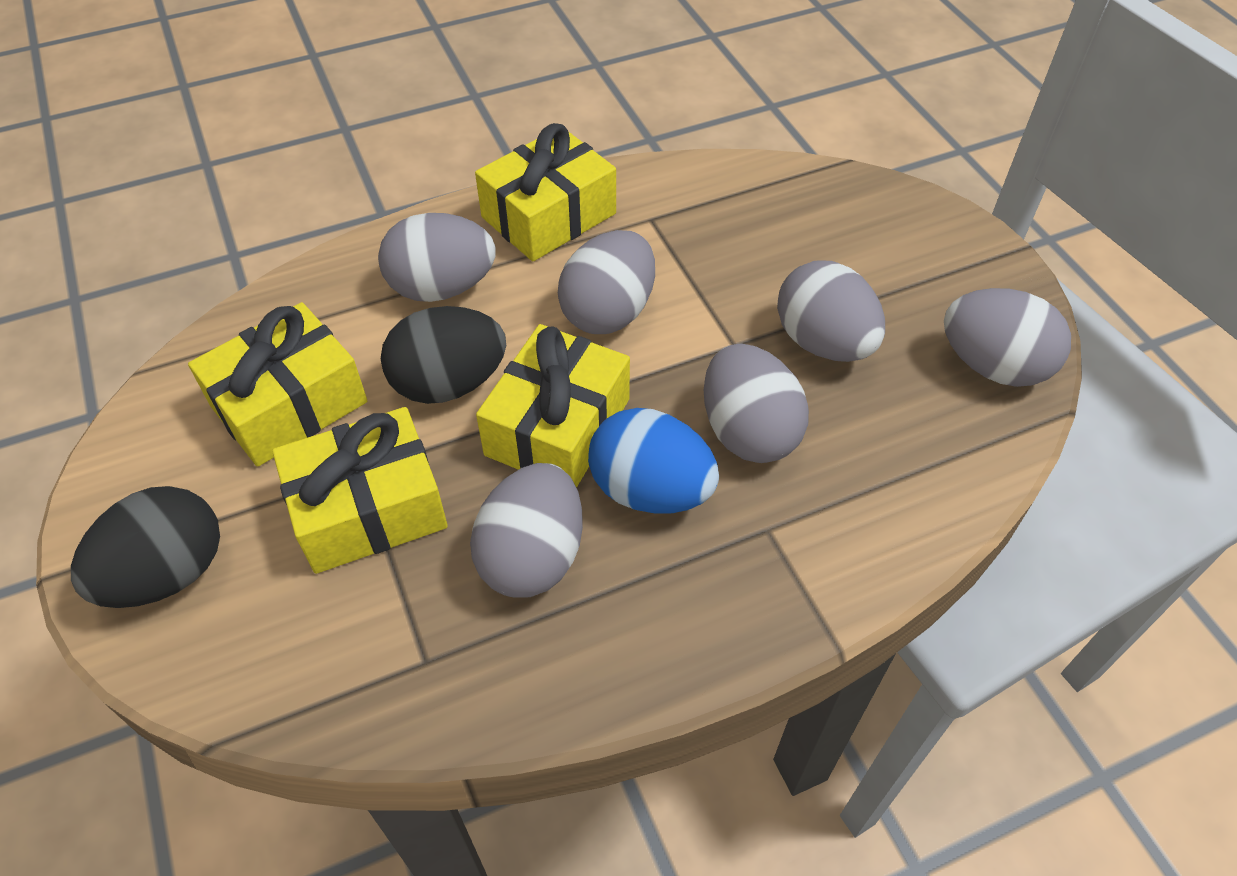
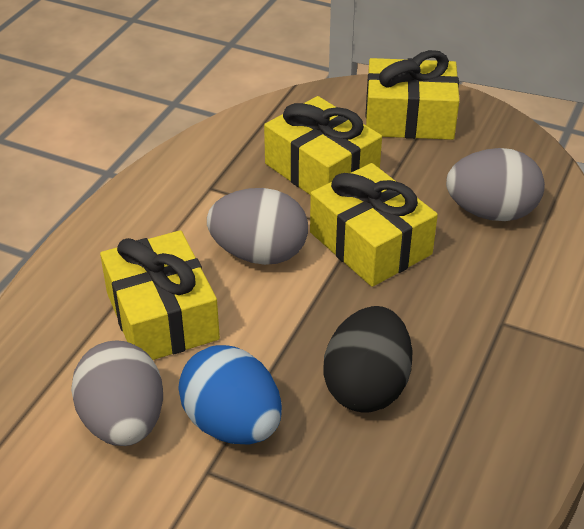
black egg: 2 -> 1
grey egg: 6 -> 3

